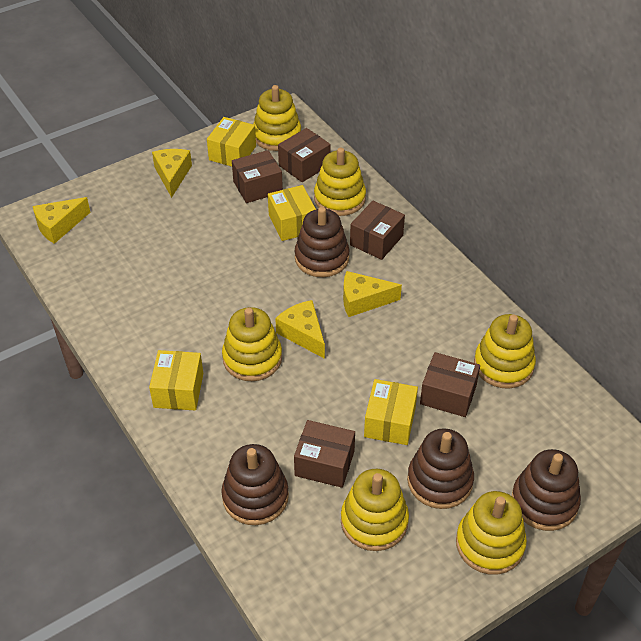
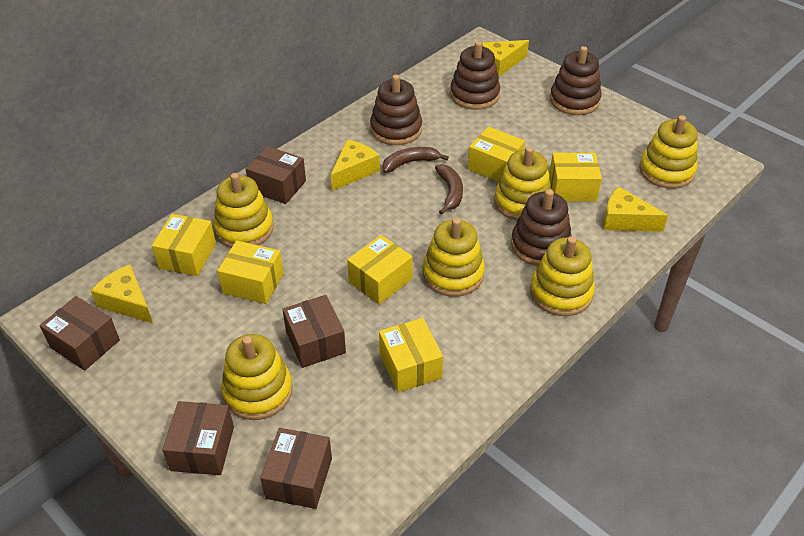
brown banana: 0 -> 2
yellow box: 4 -> 6

